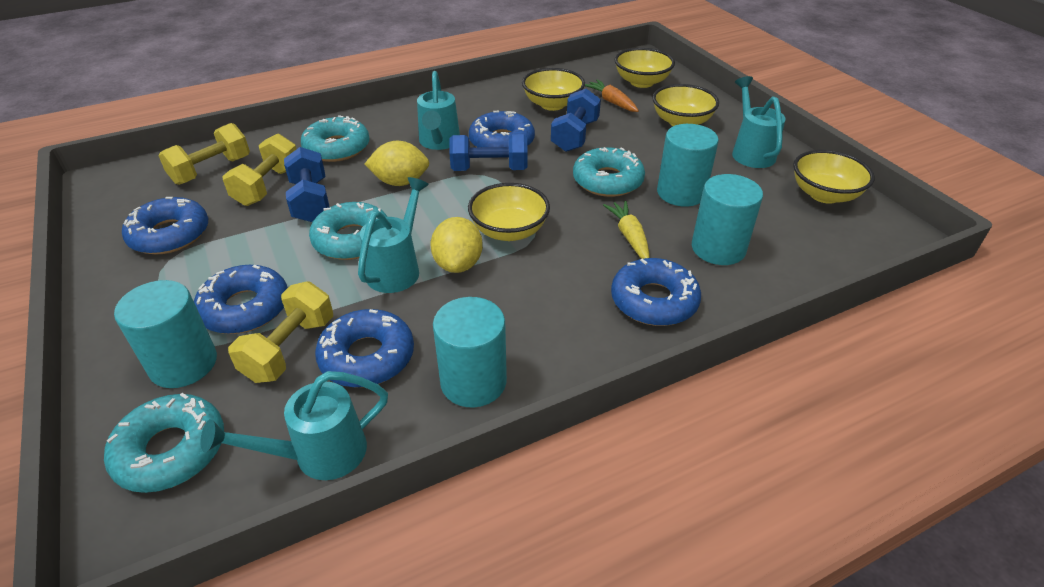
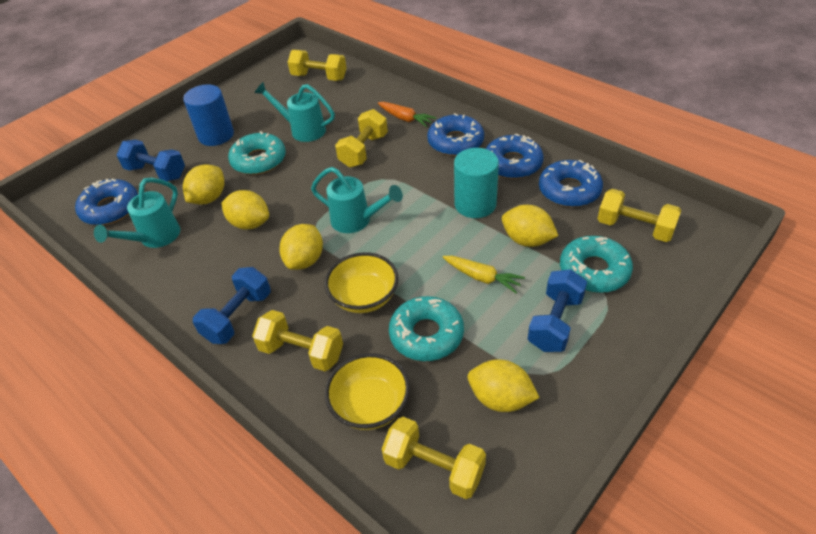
blue cylinder: 0 -> 1
blue donut: 5 -> 4
turquoise cylinder: 4 -> 1
turquoise donut: 4 -> 3
turquoise watering can: 4 -> 3
yellow bowl: 5 -> 2
yellow dumbbell: 3 -> 5
yellow lemon: 2 -> 5

